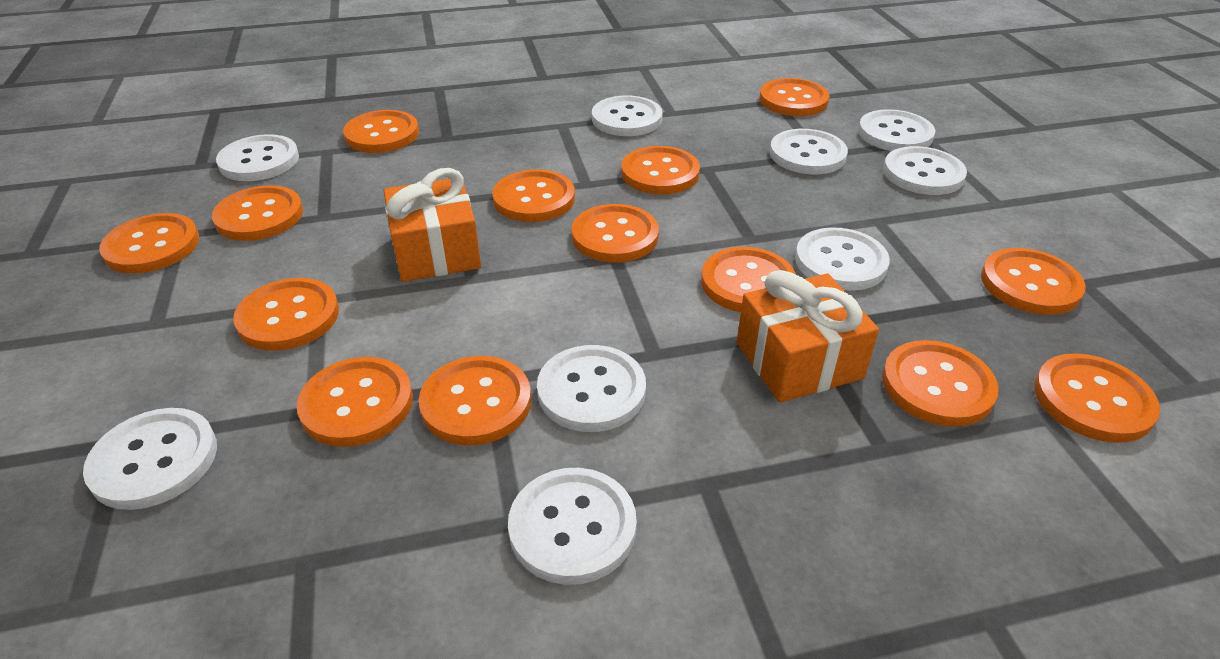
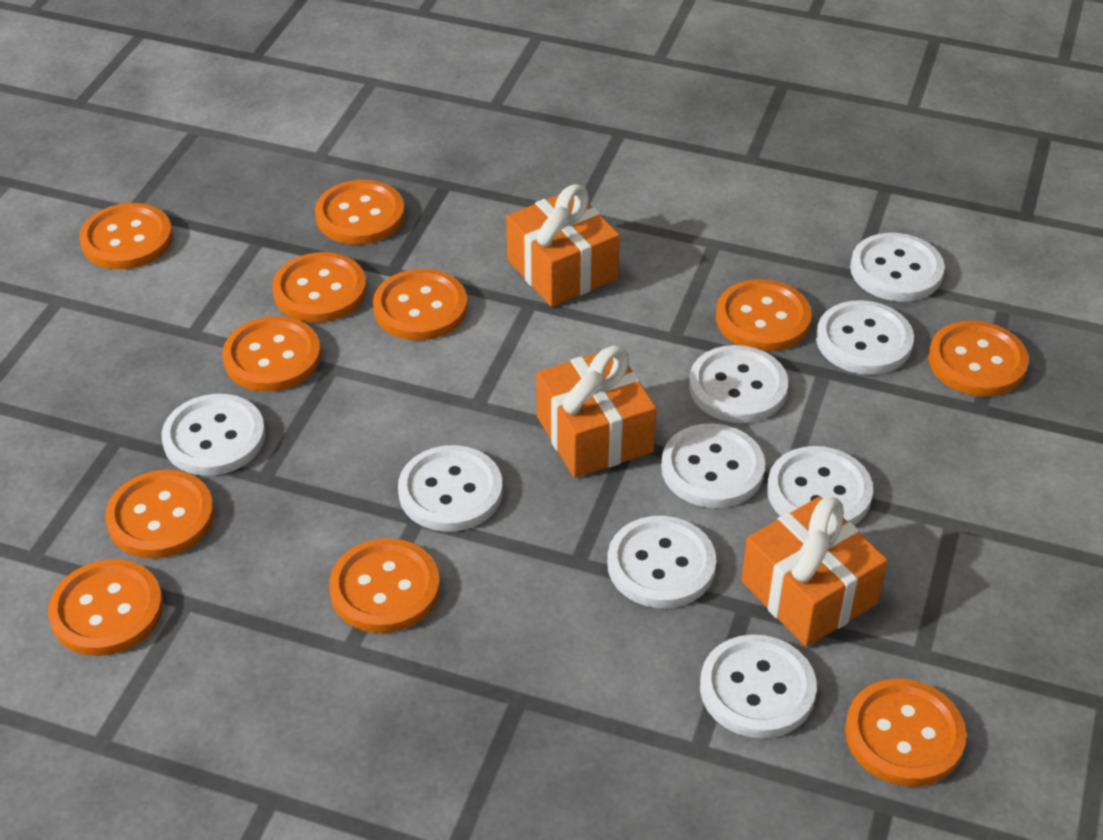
orange button: 14 -> 11
orange gift: 2 -> 3

